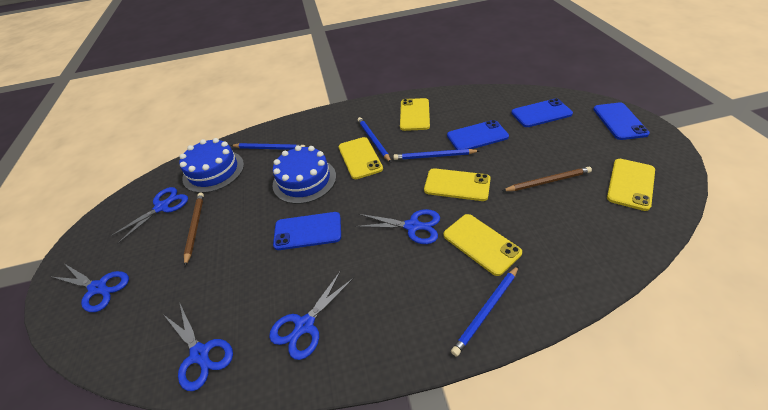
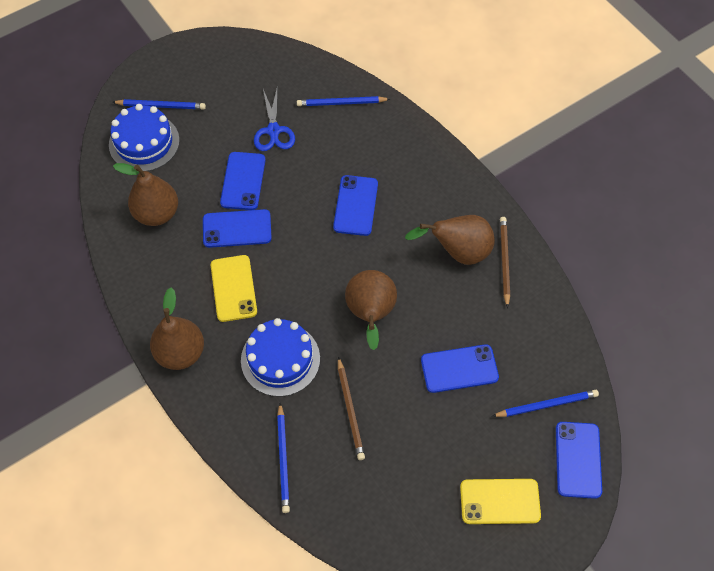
blue phone: 4 -> 5
blue scissors: 5 -> 1
brown pear: 0 -> 4
yellow phone: 5 -> 2

